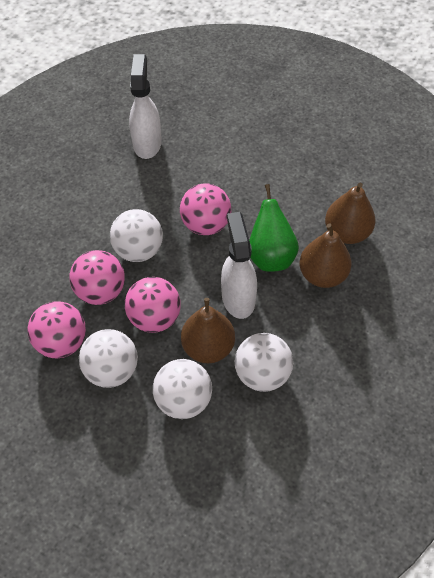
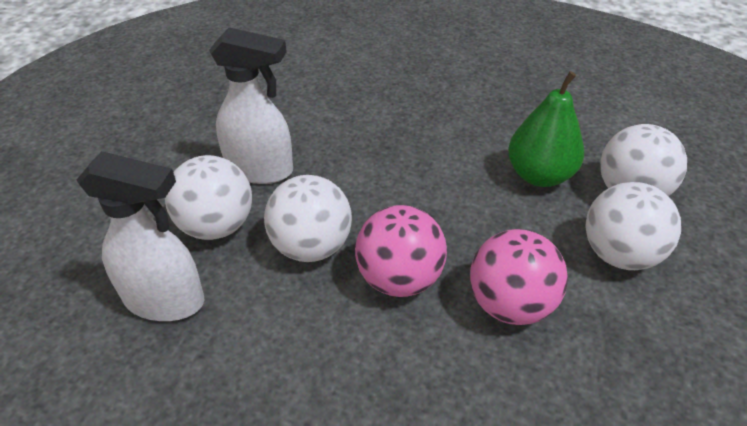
brown pear: 3 -> 0
pink ball: 4 -> 2

